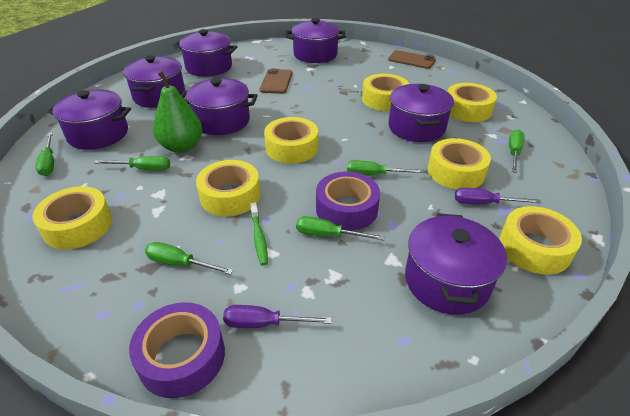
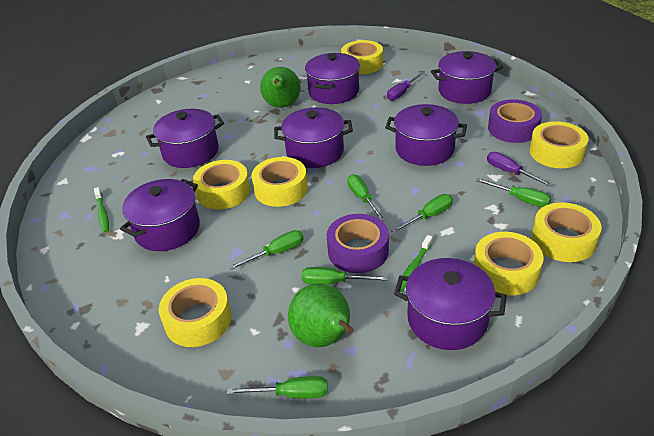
brown phone: 2 -> 0
green pear: 1 -> 2
green toothbrush: 1 -> 2

